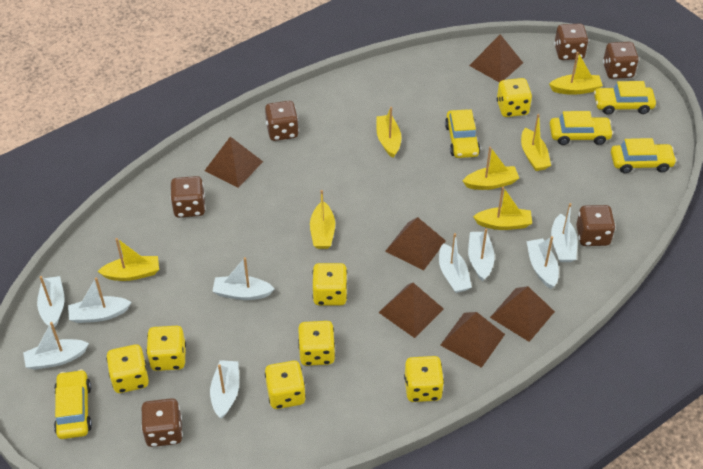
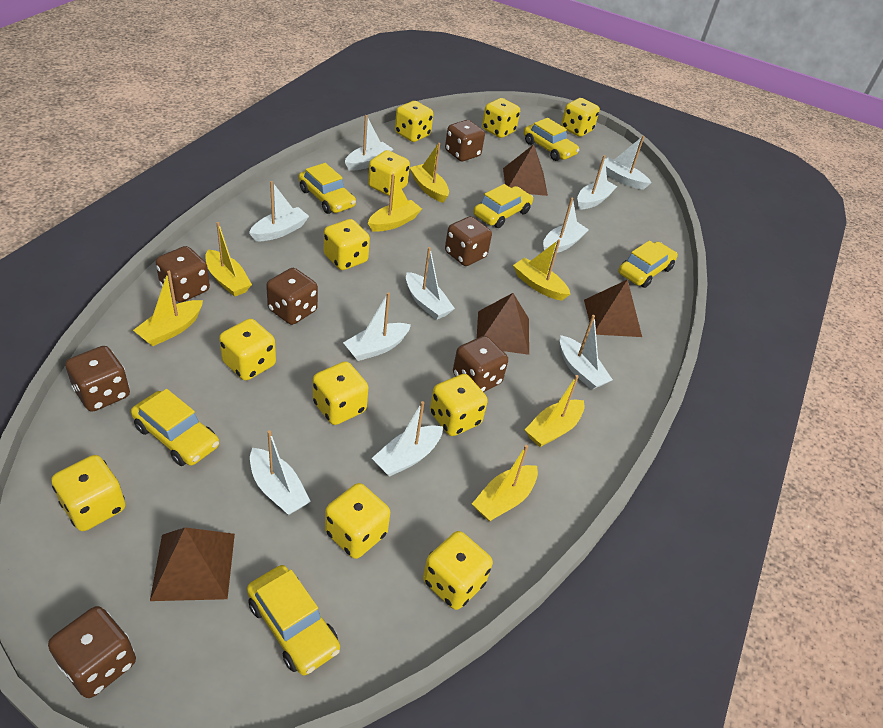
brown dice: 6 -> 7
brown pyramid: 6 -> 4
white boat: 9 -> 10
yellow car: 5 -> 6
yellow dice: 7 -> 11

